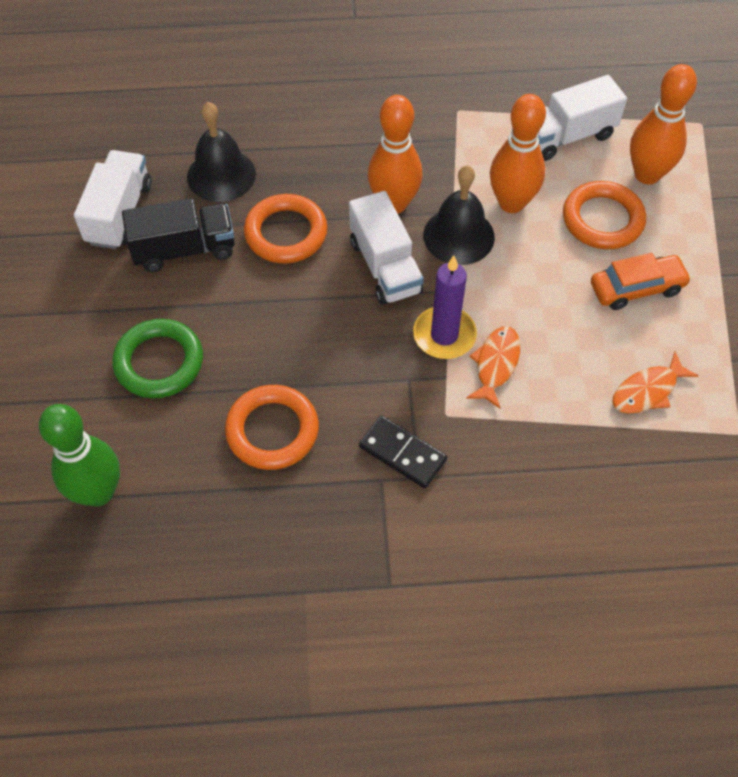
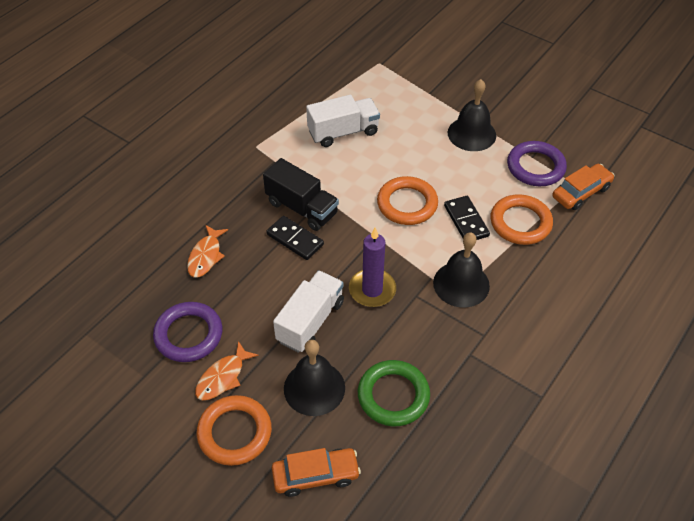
black bell: 2 -> 3
black domino: 1 -> 2
green bowling pin: 1 -> 0
orange bowling pin: 3 -> 0
orange car: 1 -> 2
purple ring: 0 -> 2
white truck: 3 -> 2

